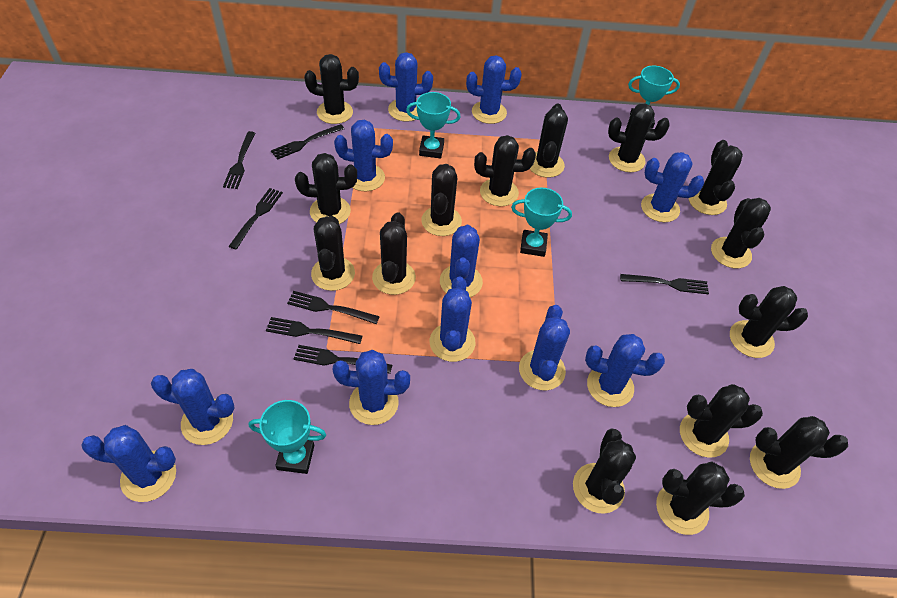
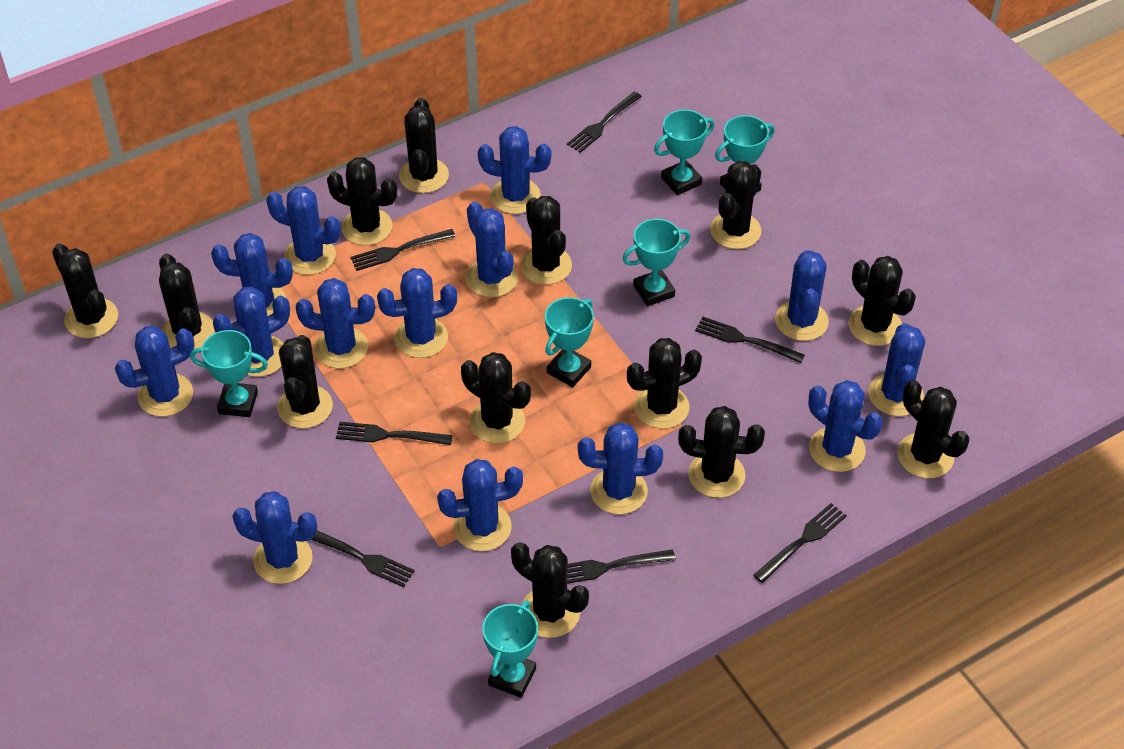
black cactus: 15 -> 13
blue cactus: 11 -> 14
turquoise trophy: 4 -> 6

